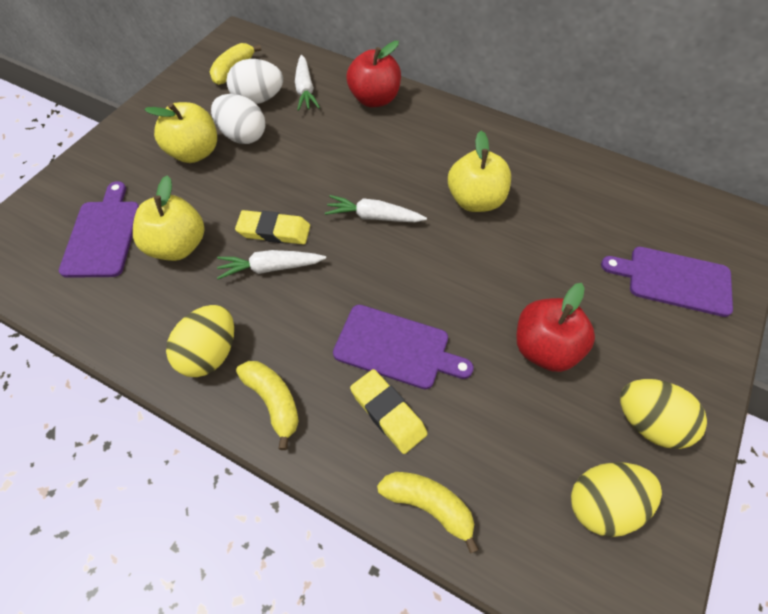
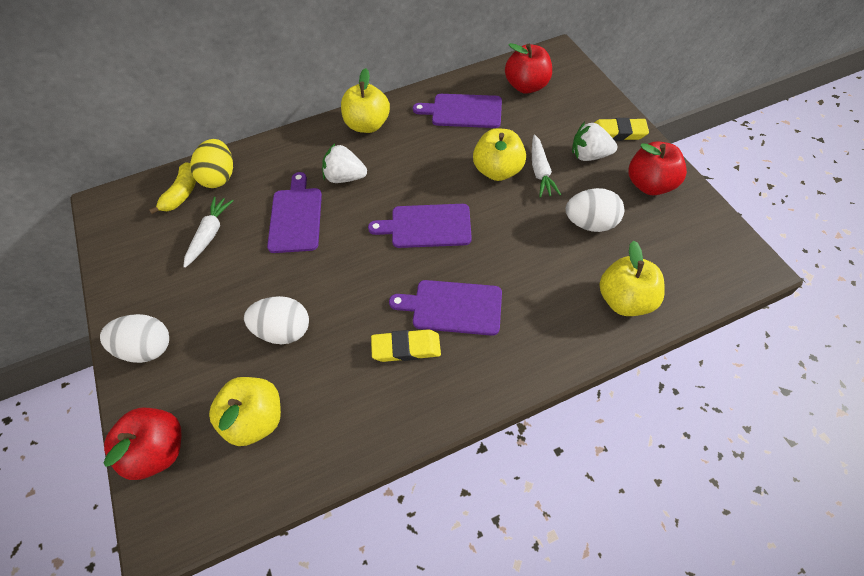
purple cutting board: 3 -> 4
red apple: 2 -> 3
white carrot: 3 -> 2
white egg: 2 -> 3
white strawberry: 0 -> 2
yellow apple: 3 -> 4
yellow banana: 3 -> 1
yellow egg: 3 -> 1

